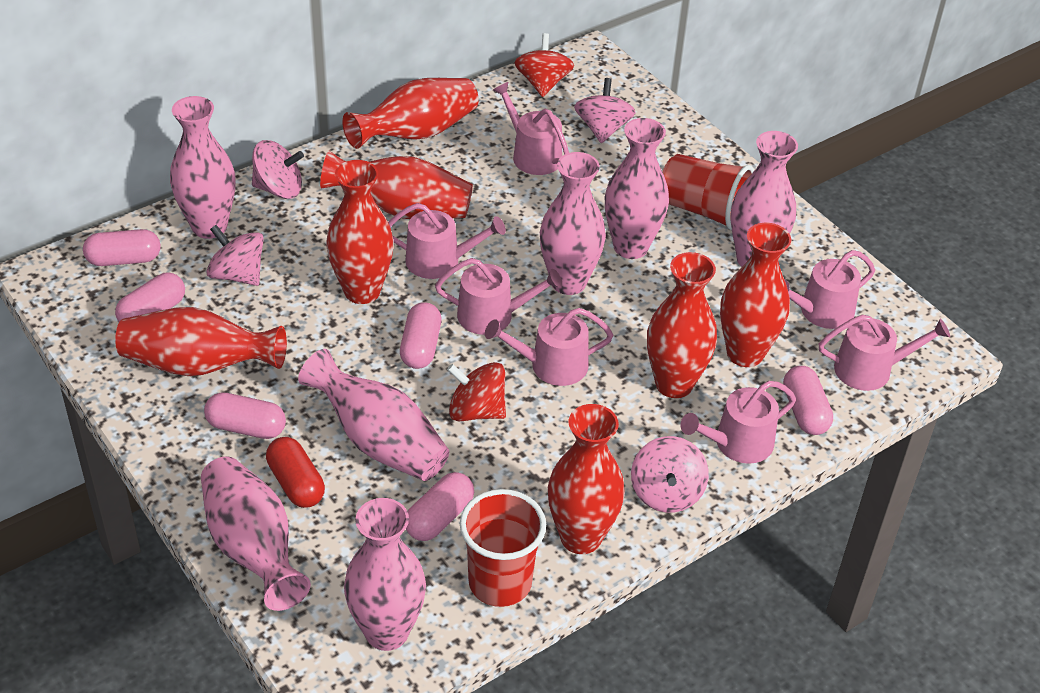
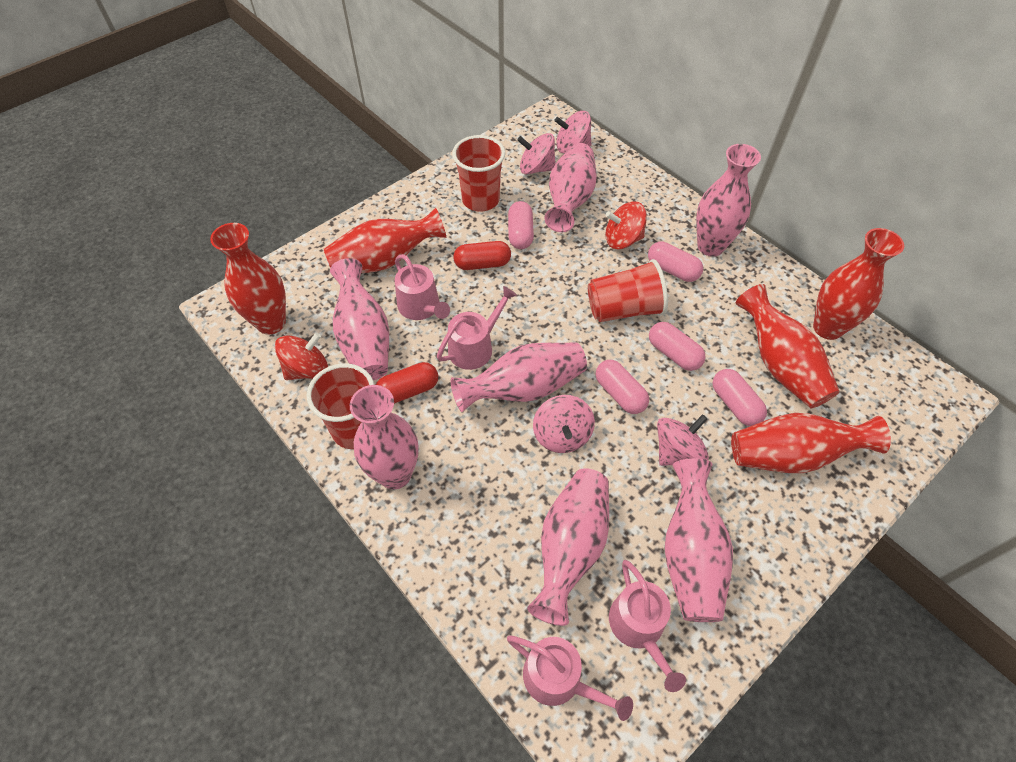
pink capsule: 6 -> 5
pink watering can: 7 -> 4
red capsule: 1 -> 2
red cup: 2 -> 3
red vase: 7 -> 5

